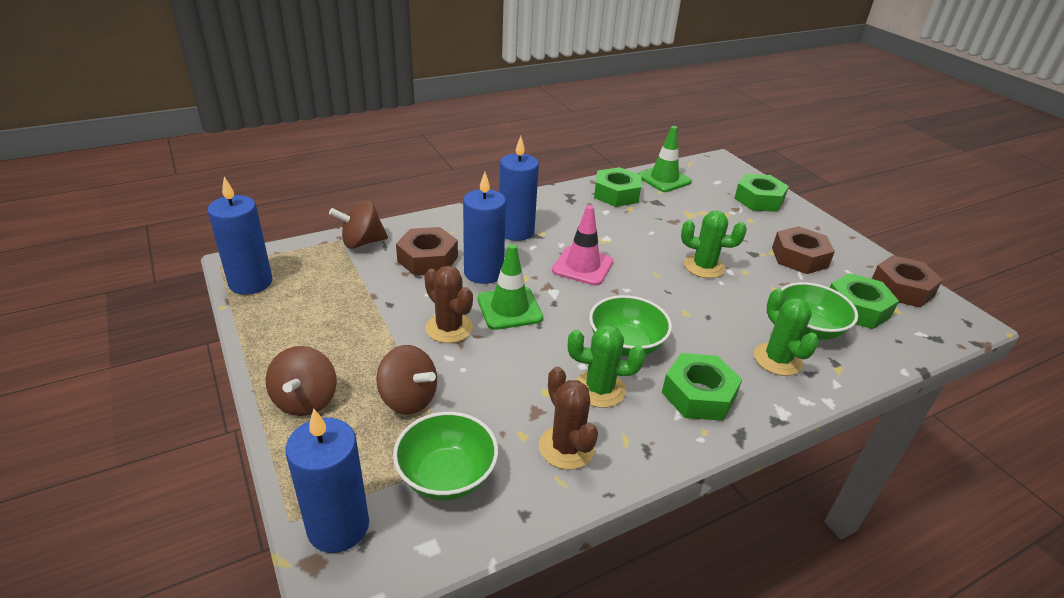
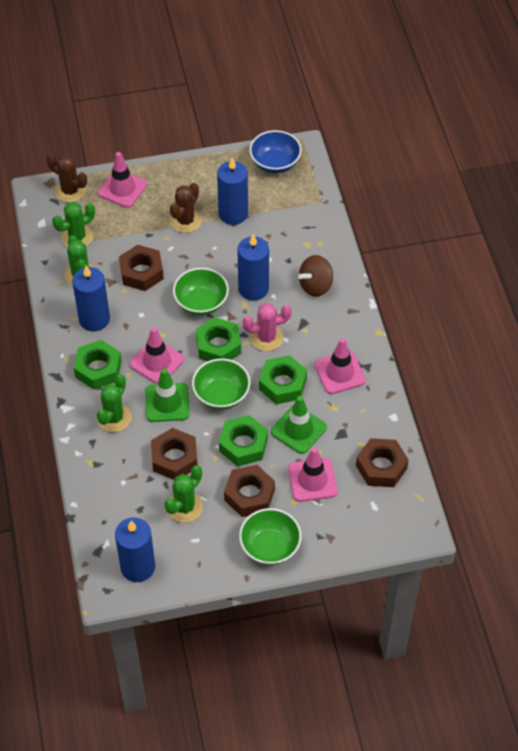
blue bowl: 0 -> 1
brown nut: 3 -> 4
brown spinning top: 3 -> 1
green cactus: 3 -> 4
pink cactus: 0 -> 1
pink traffic cone: 1 -> 4

